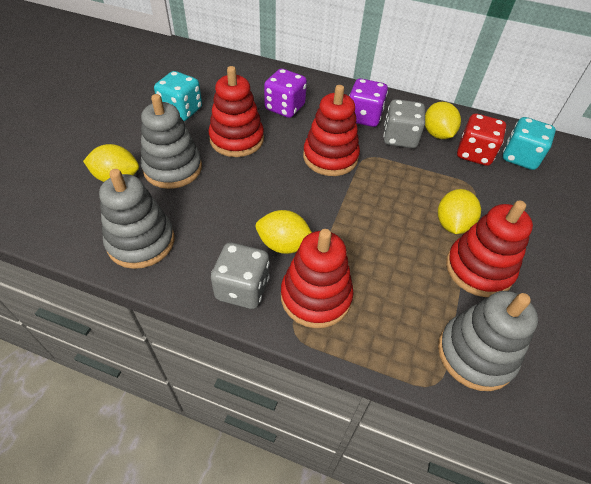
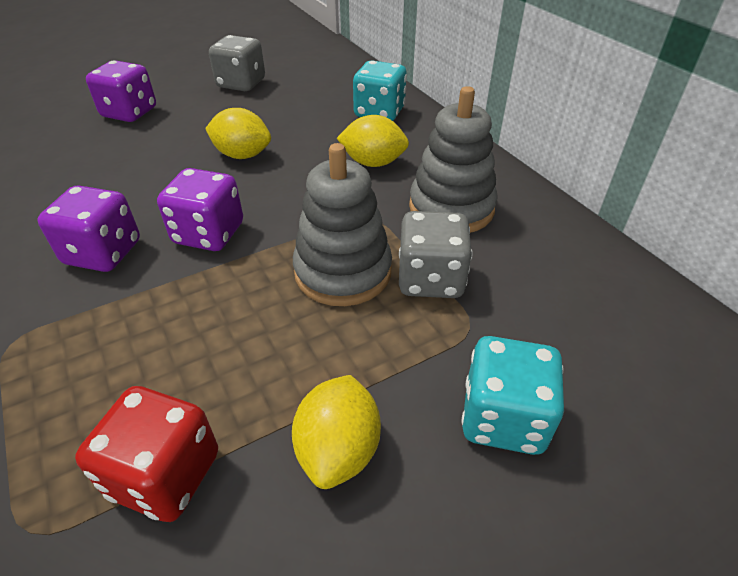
grey stacking toy: 3 -> 2
purple dice: 2 -> 3
red stacking toy: 4 -> 0
yellow lemon: 4 -> 3

